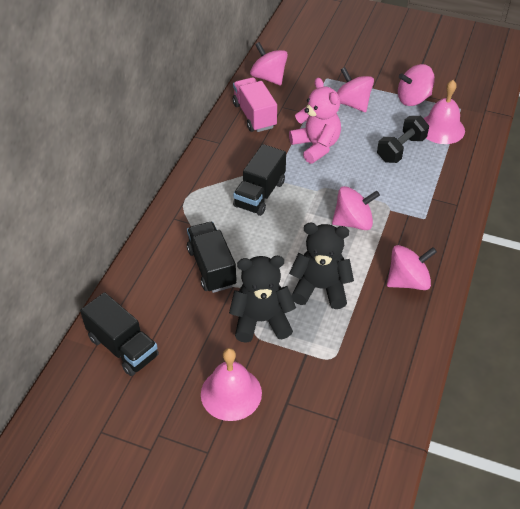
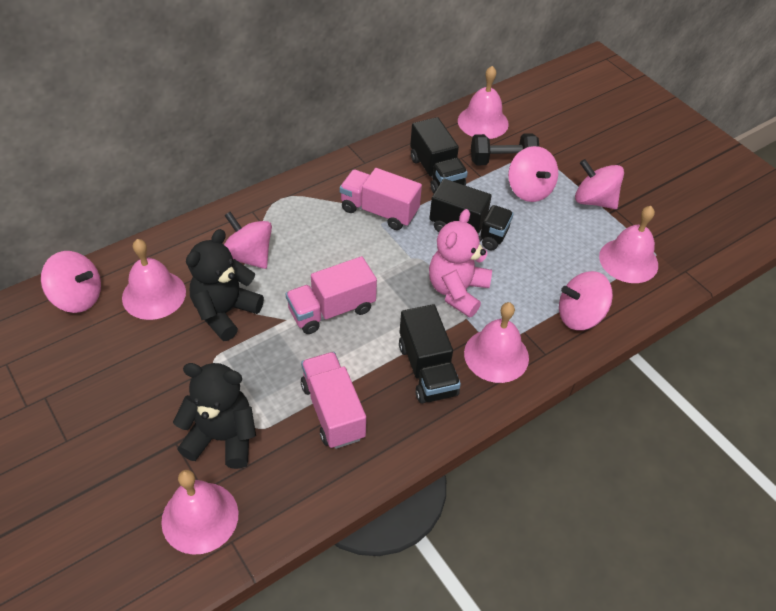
pink bell: 2 -> 5
pink truck: 1 -> 3

